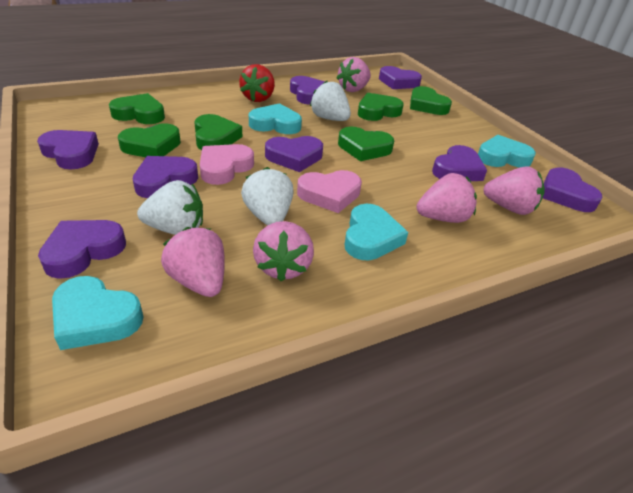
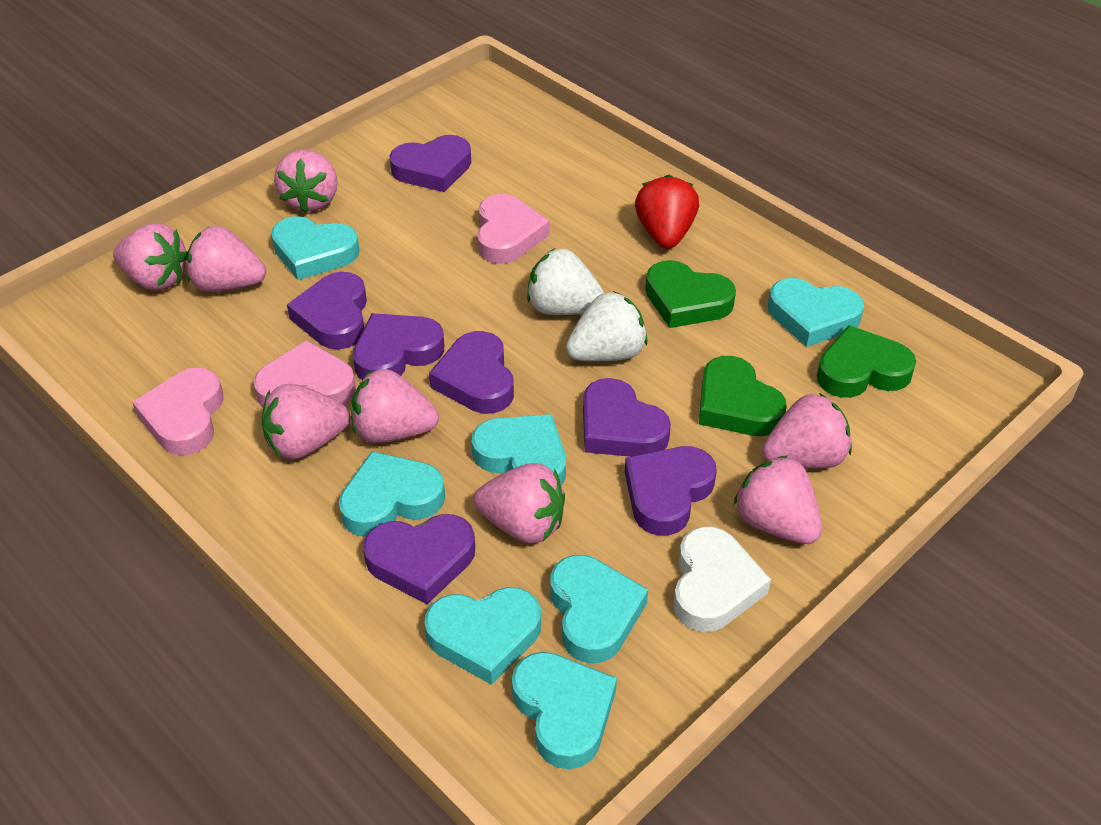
green heart: 6 -> 3
pink heart: 2 -> 3
pink strawberry: 5 -> 8
purple heart: 8 -> 7
turquoise heart: 4 -> 7
white heart: 0 -> 1
white strawberry: 3 -> 2

